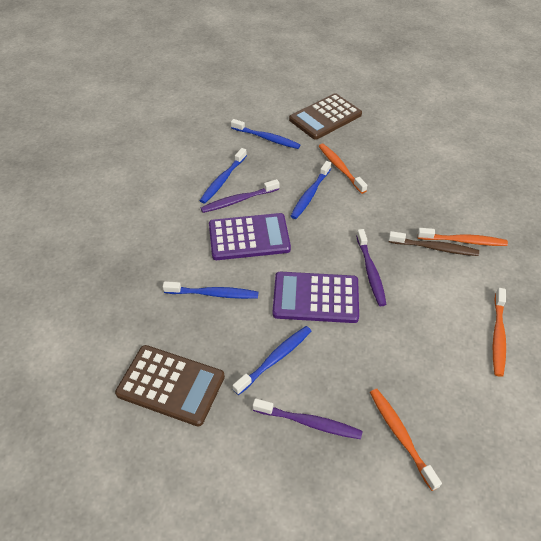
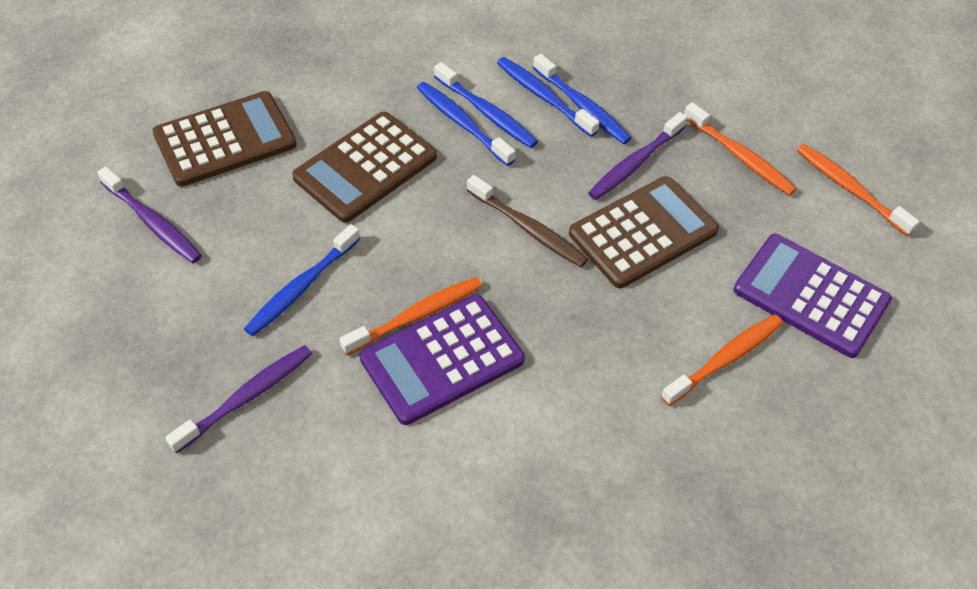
brown calculator: 2 -> 3

